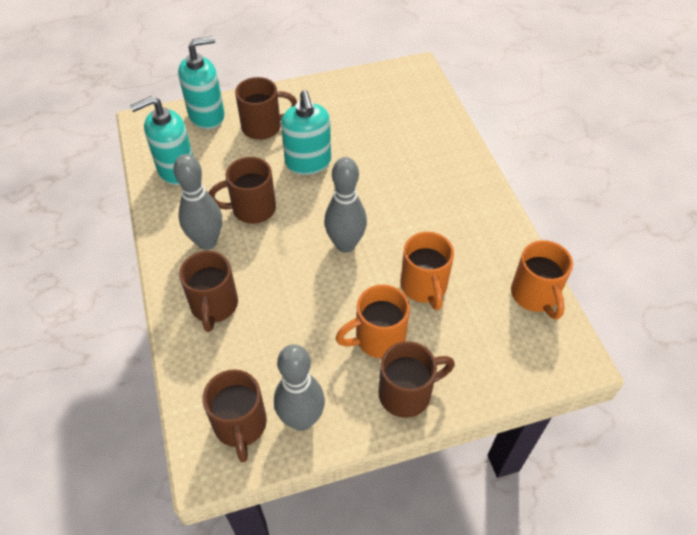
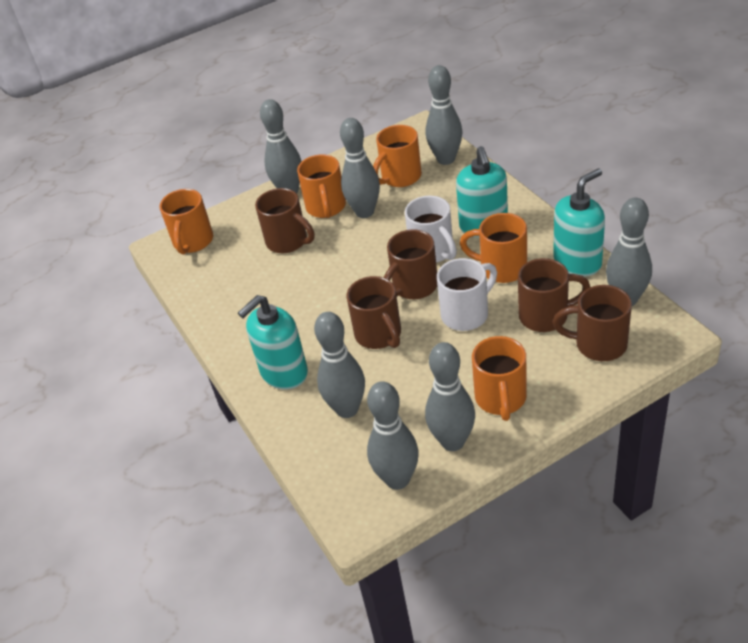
grey bowling pin: 3 -> 7
orange mug: 3 -> 5
white mug: 0 -> 2

